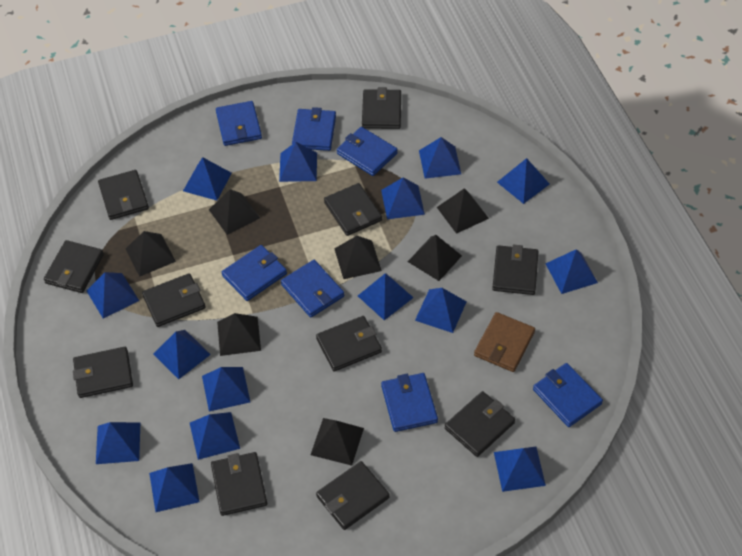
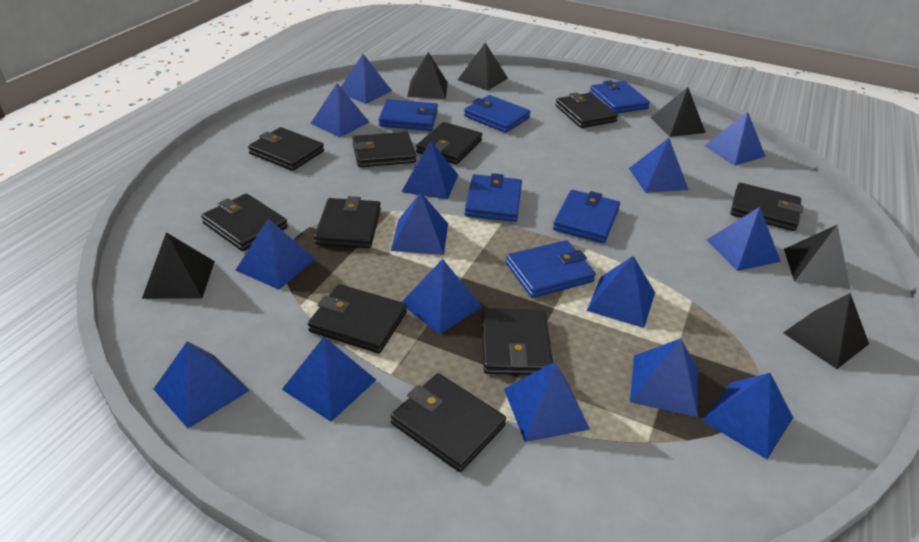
black pyramid: 7 -> 6
black wallet: 11 -> 10
blue wallet: 7 -> 6
brown wallet: 1 -> 0

